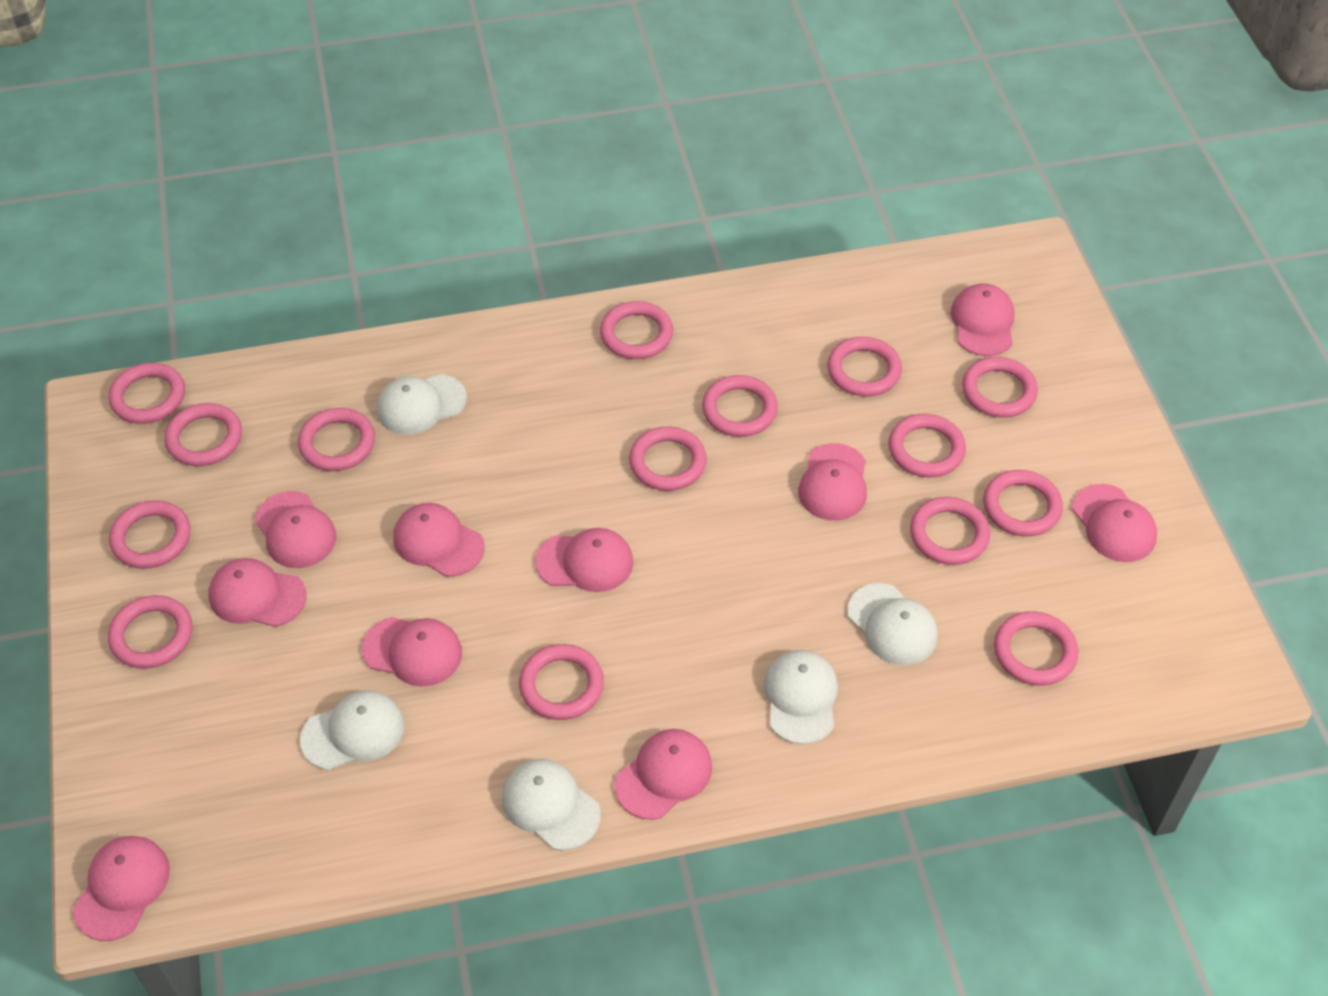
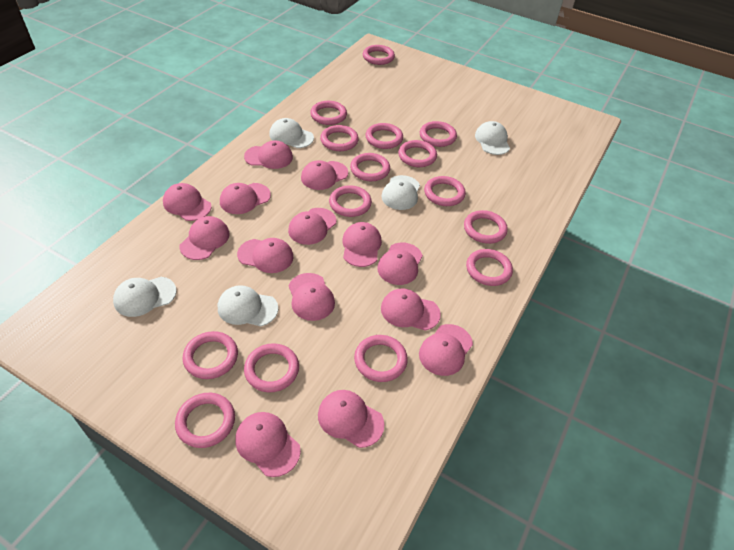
pink cap: 10 -> 14

